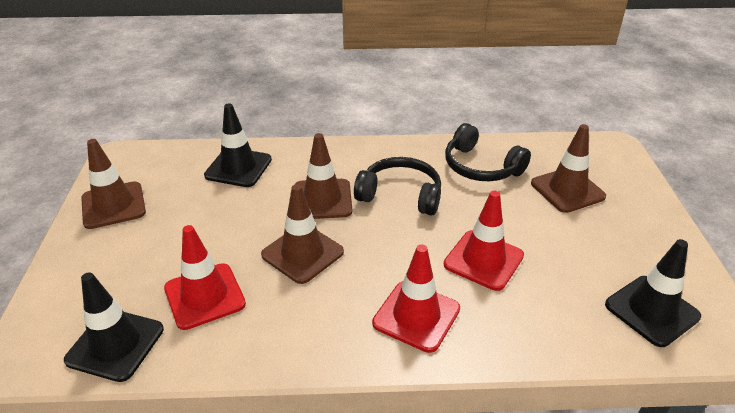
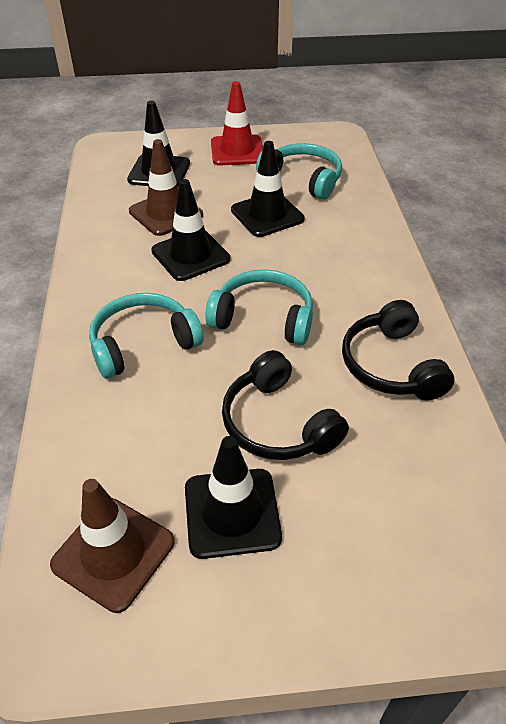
black traffic cone: 3 -> 4
brown traffic cone: 4 -> 2
red traffic cone: 3 -> 1
turquoise headphones: 0 -> 3

